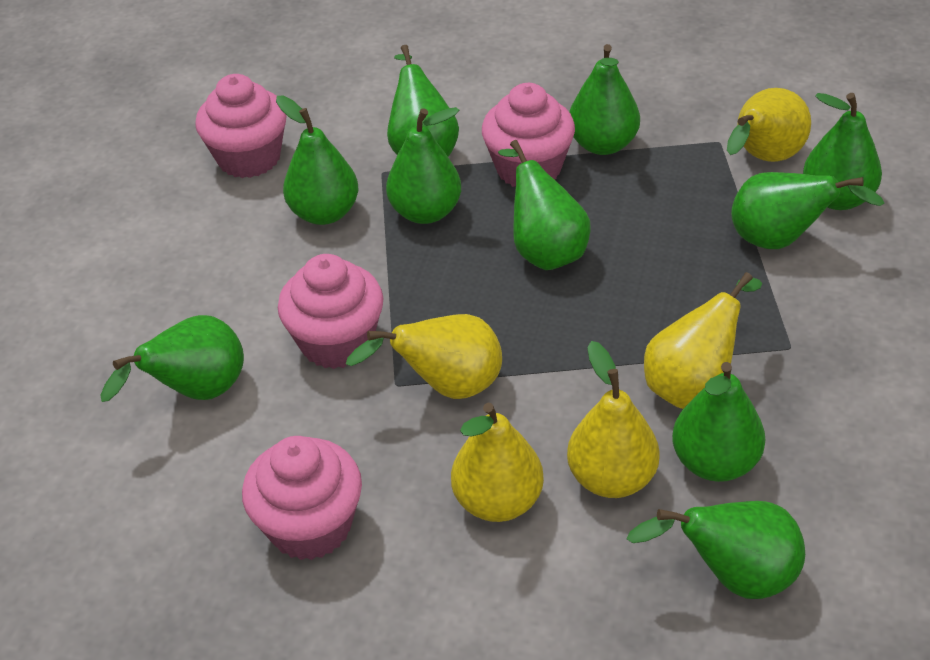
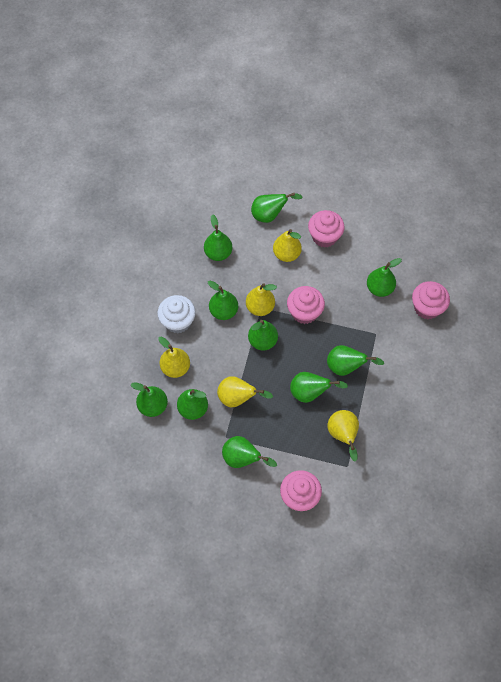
white cupcake: 0 -> 1

